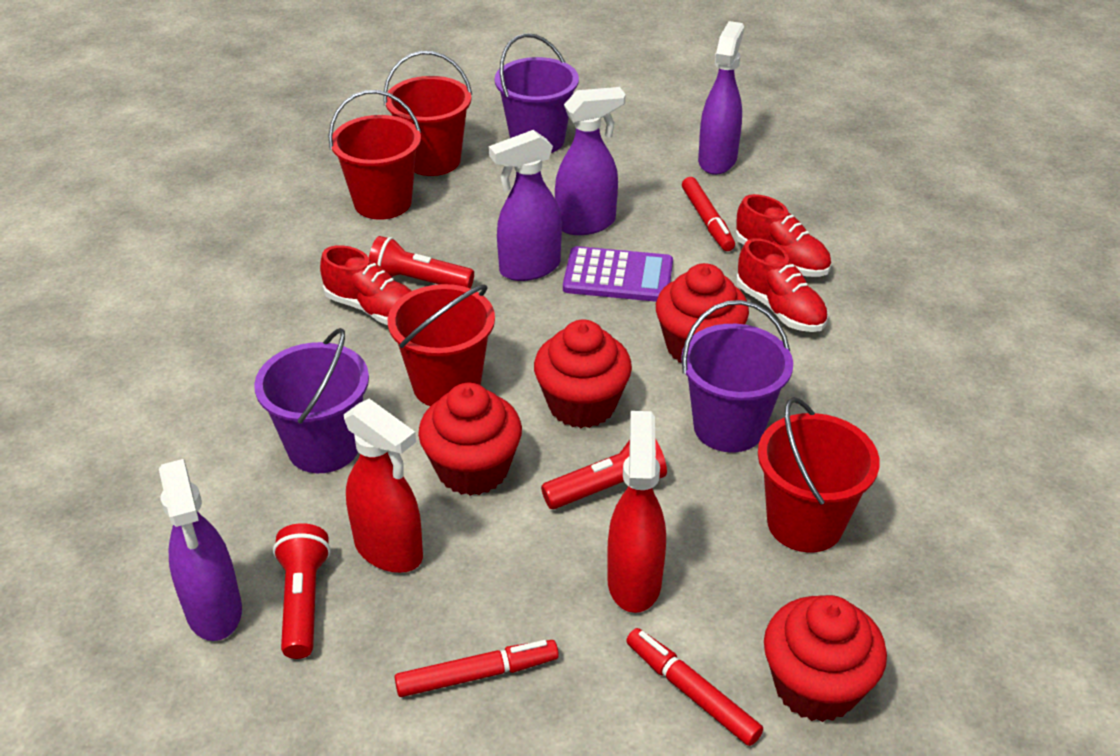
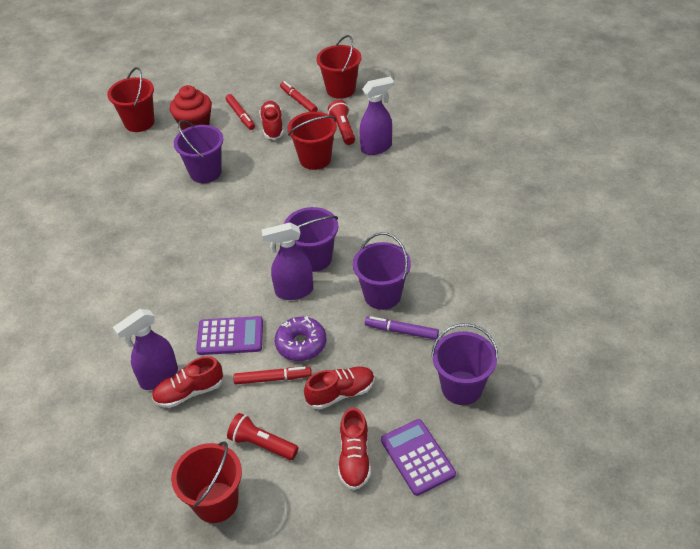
purple bucket: 3 -> 4
purple calculator: 1 -> 2
purple donut: 0 -> 1
purple marker: 0 -> 1
purple spray bottle: 4 -> 3
red cupcake: 4 -> 1
red flashlight: 3 -> 2
red shoe: 3 -> 4
red spray bottle: 2 -> 0

